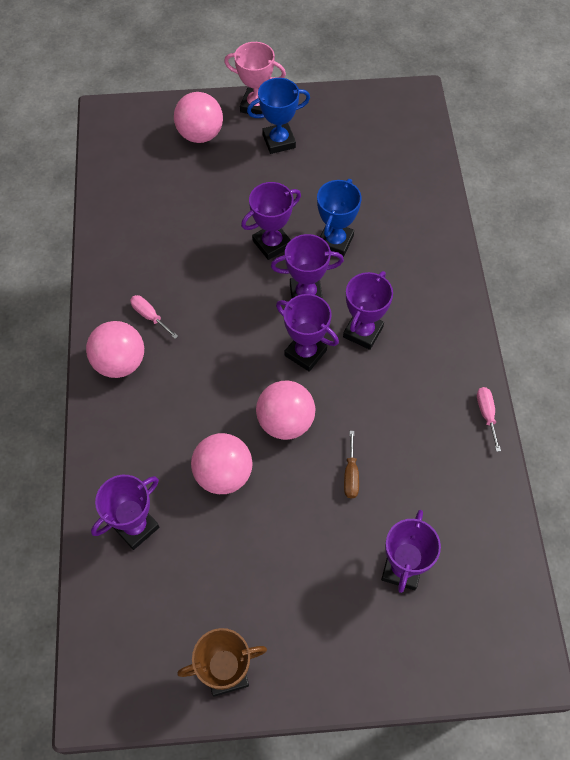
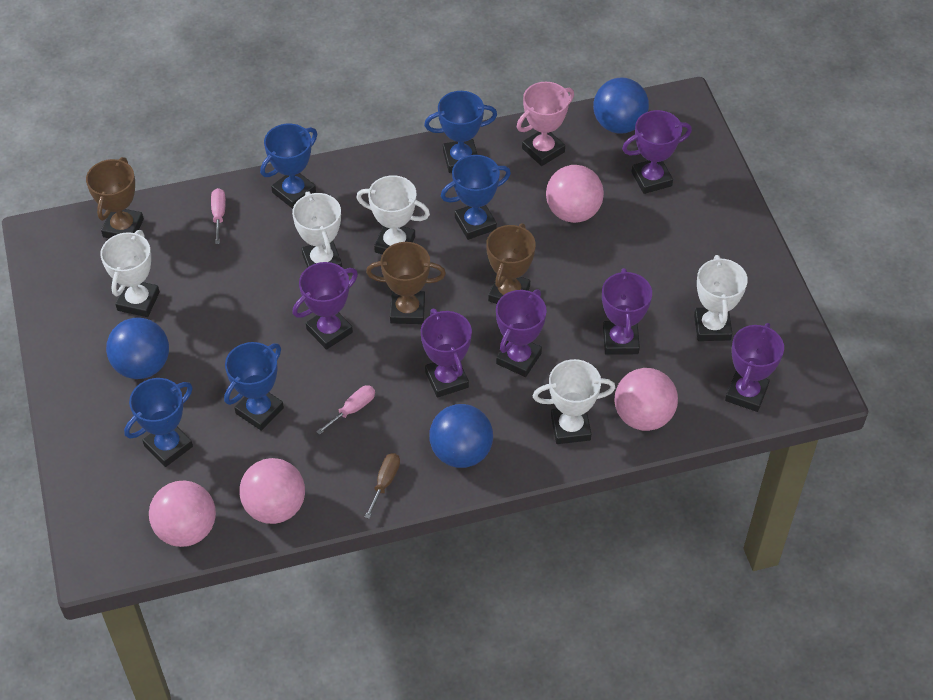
blue ball: 0 -> 3
blue trophy: 2 -> 5
brown trophy: 1 -> 3
white trophy: 0 -> 5

